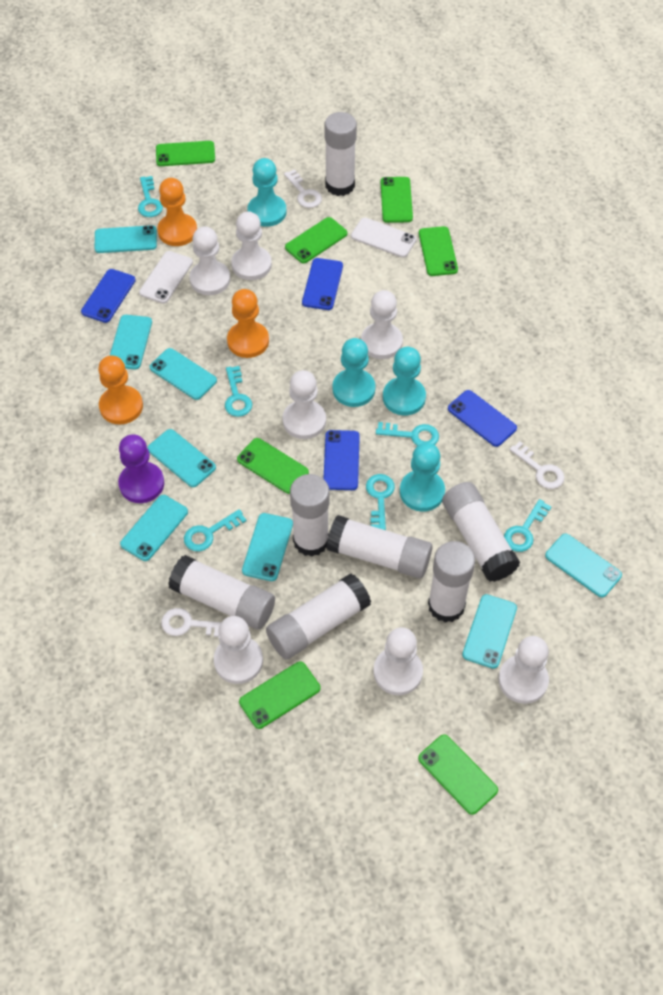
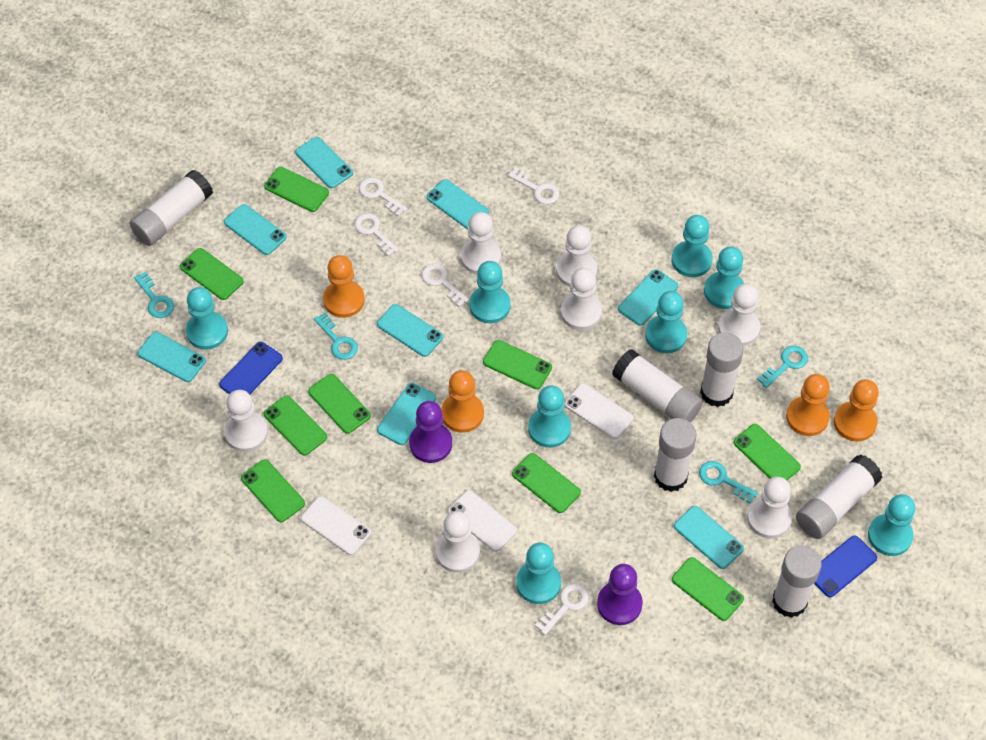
blue phone: 4 -> 2
green phone: 7 -> 9
orange pawn: 3 -> 4
purple pawn: 1 -> 2
turquoise key: 6 -> 4
turquoise pawn: 4 -> 8
white glue stick: 7 -> 6
white key: 3 -> 5
white phone: 2 -> 3

